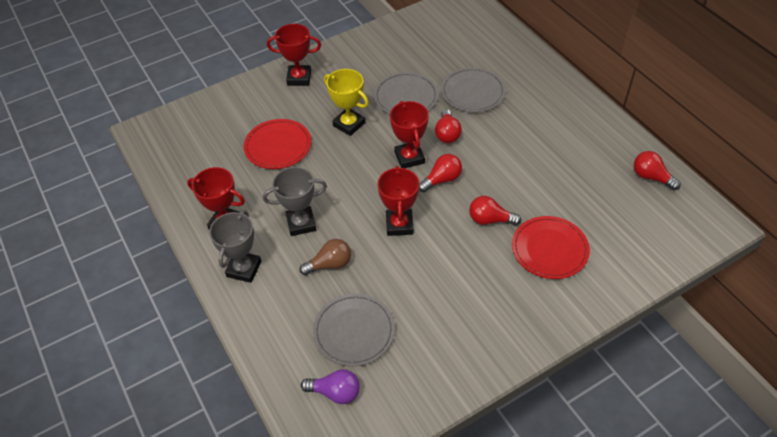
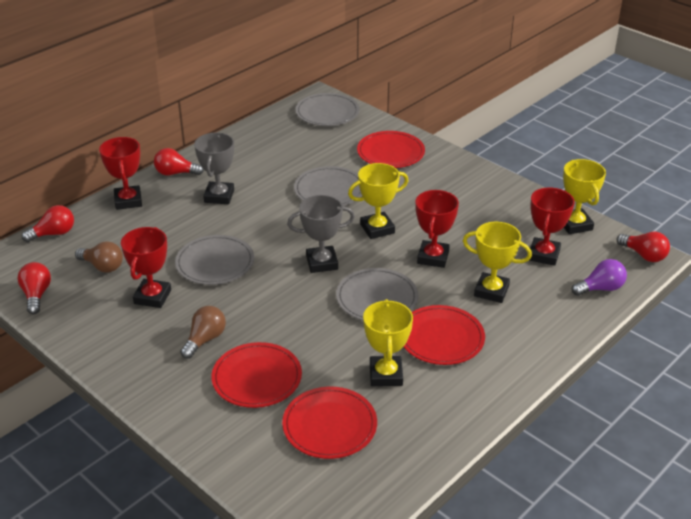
brown light bulb: 1 -> 2
grey plate: 3 -> 4
red plate: 2 -> 4
yellow trophy: 1 -> 4

